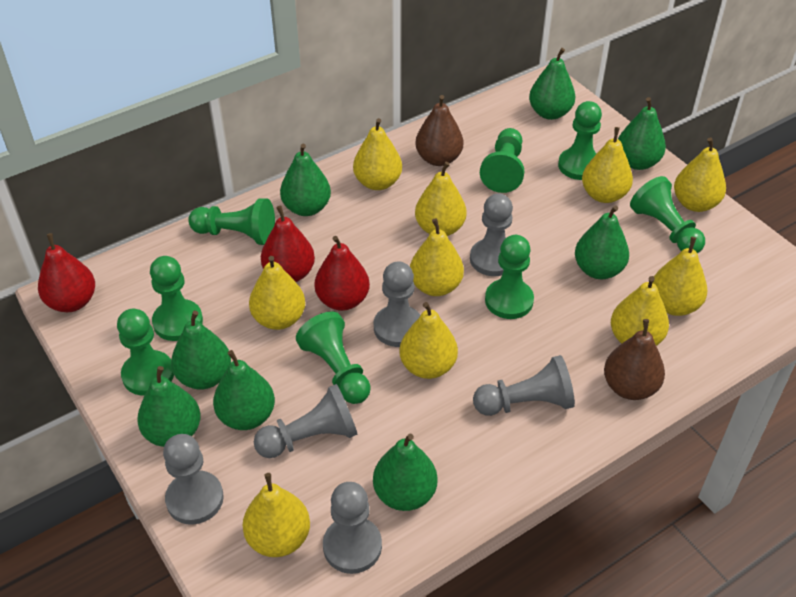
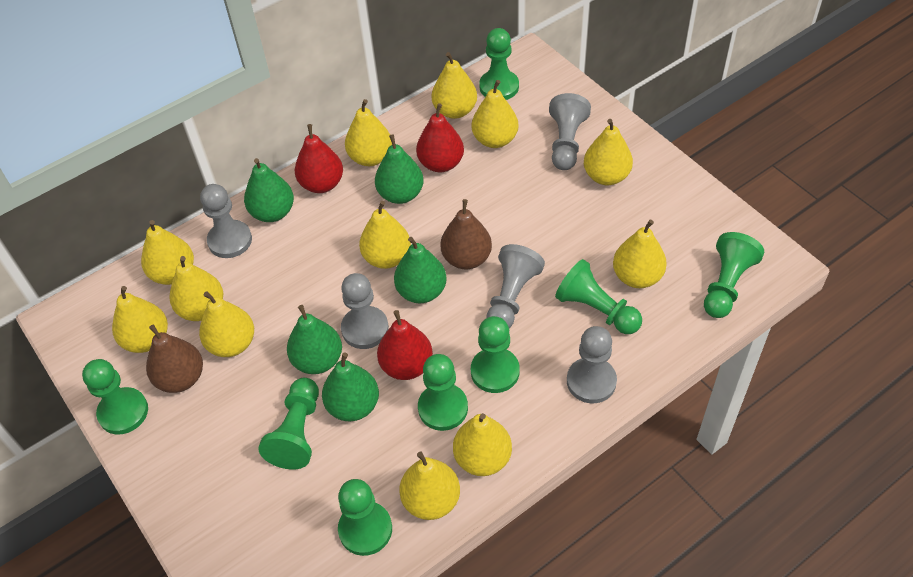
green pear: 8 -> 5
grey pawn: 6 -> 5
yellow pear: 10 -> 12

